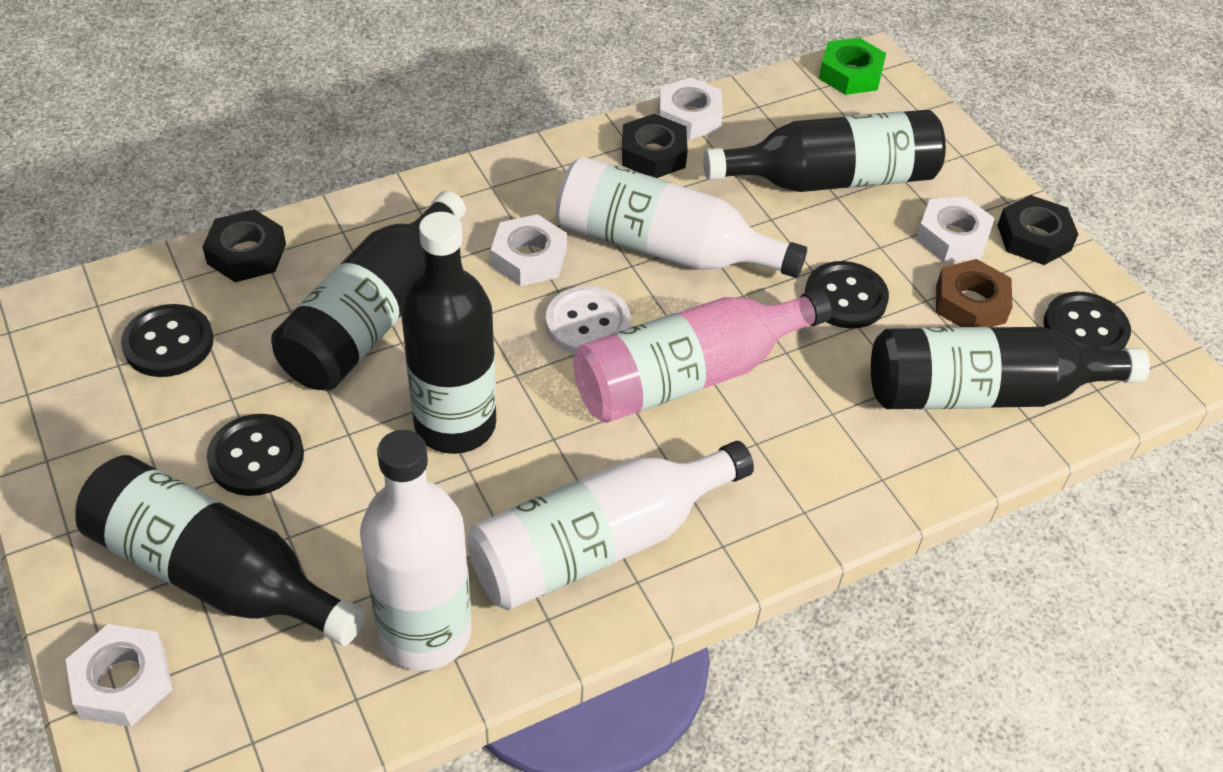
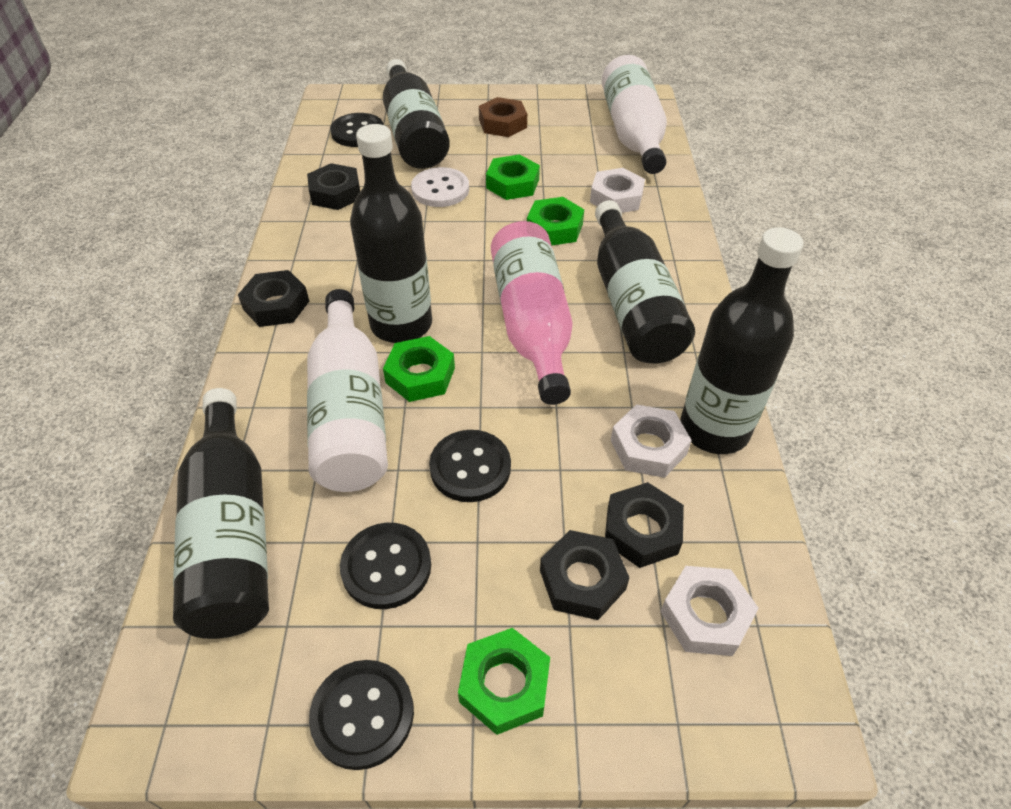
black nut: 3 -> 4
green nut: 1 -> 4
white bottle: 3 -> 2
white nut: 4 -> 3

